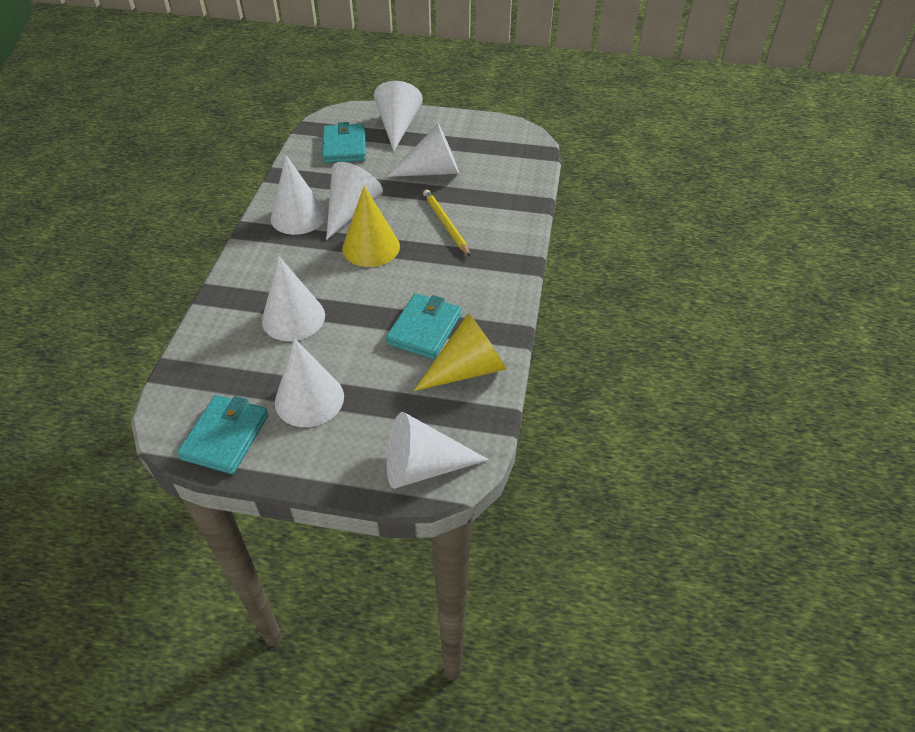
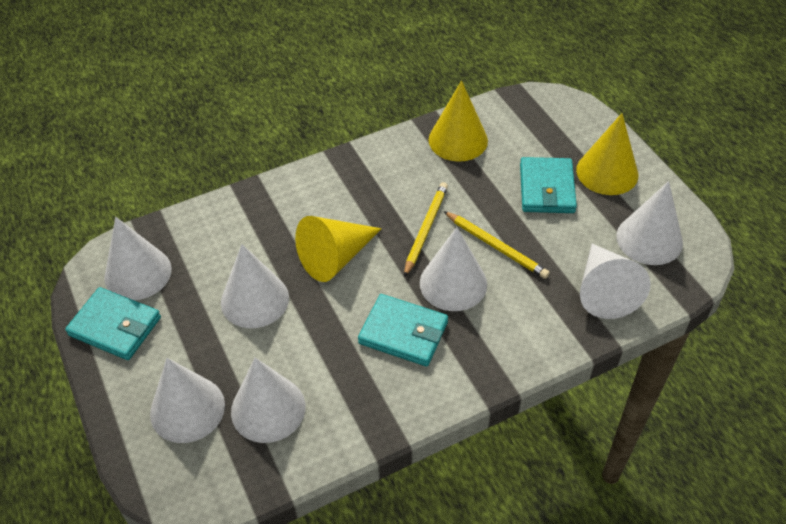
yellow cone: 2 -> 3
yellow pencil: 1 -> 2

